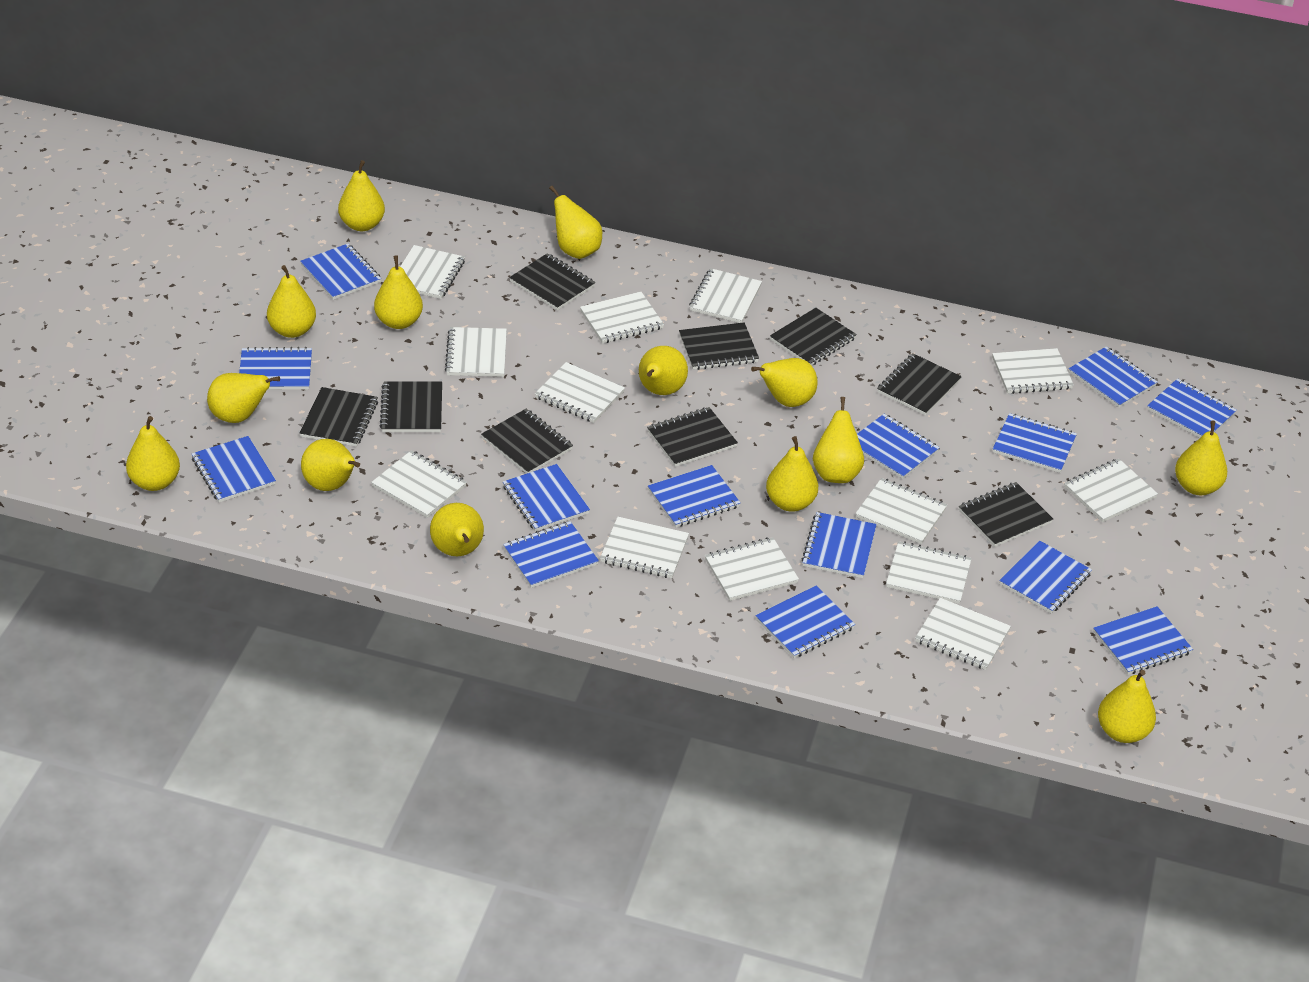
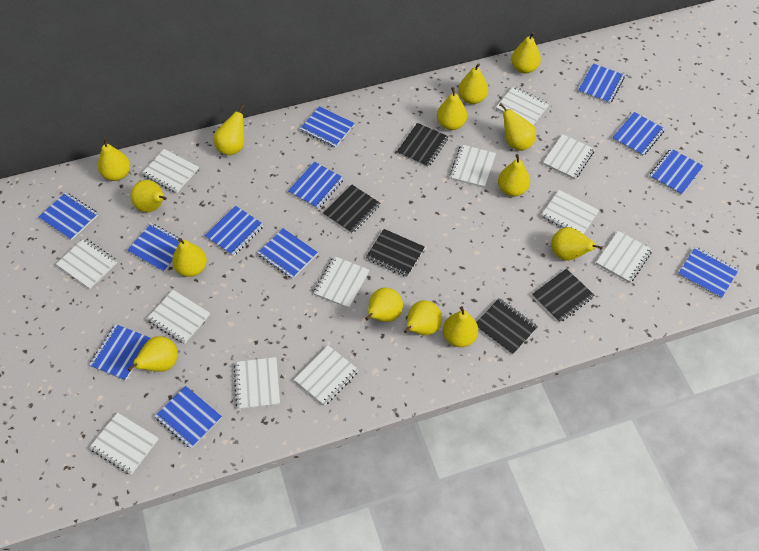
black notebook: 9 -> 5
blue notebook: 14 -> 12
white notebook: 13 -> 12

